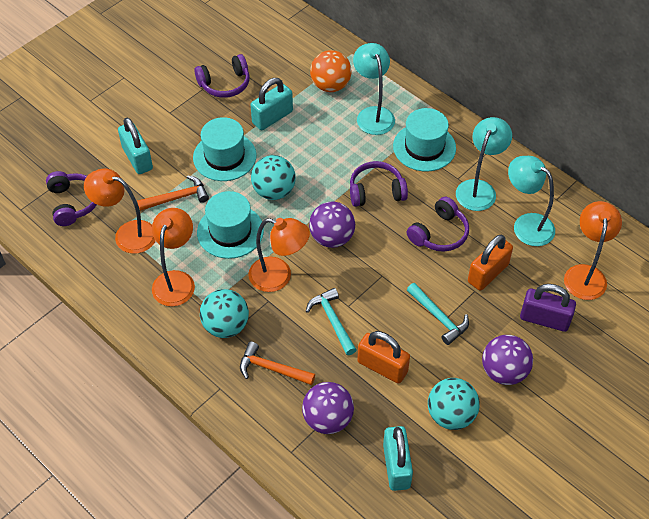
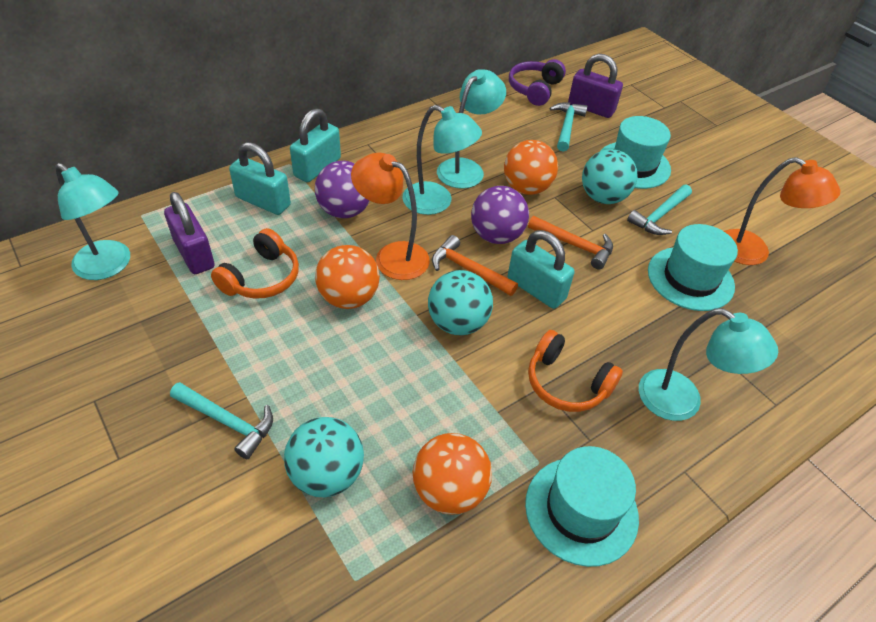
orange ball: 1 -> 3
orange headphones: 0 -> 2
orange lamp: 4 -> 2
orange padlock: 2 -> 0
purple ball: 3 -> 2
purple headphones: 4 -> 1
purple padlock: 1 -> 2
turquoise hammer: 2 -> 3
turquoise lamp: 3 -> 4

